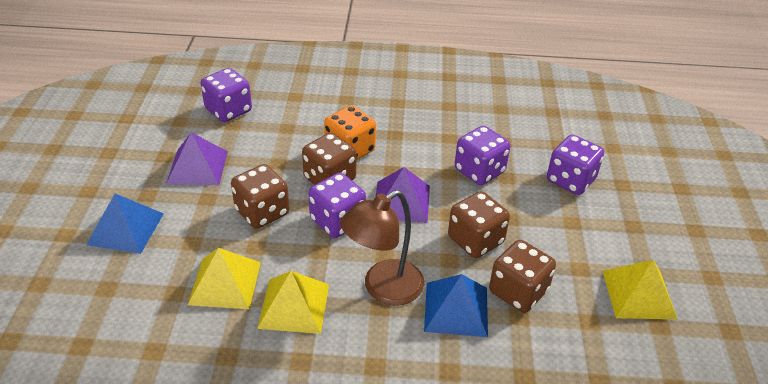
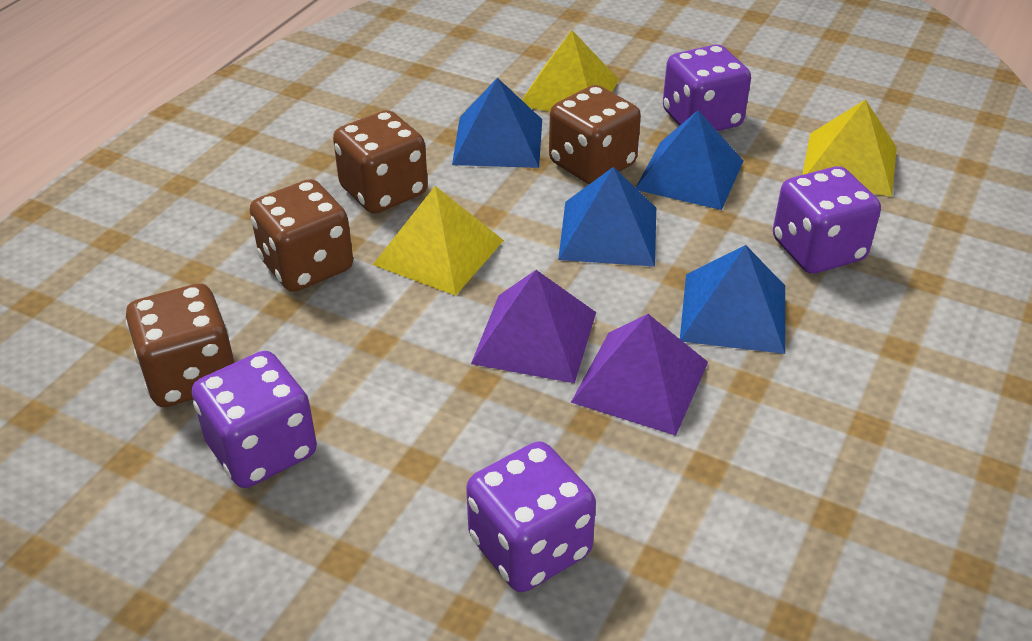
blue pyramid: 2 -> 4
brown lamp: 1 -> 0
orange dice: 1 -> 0

